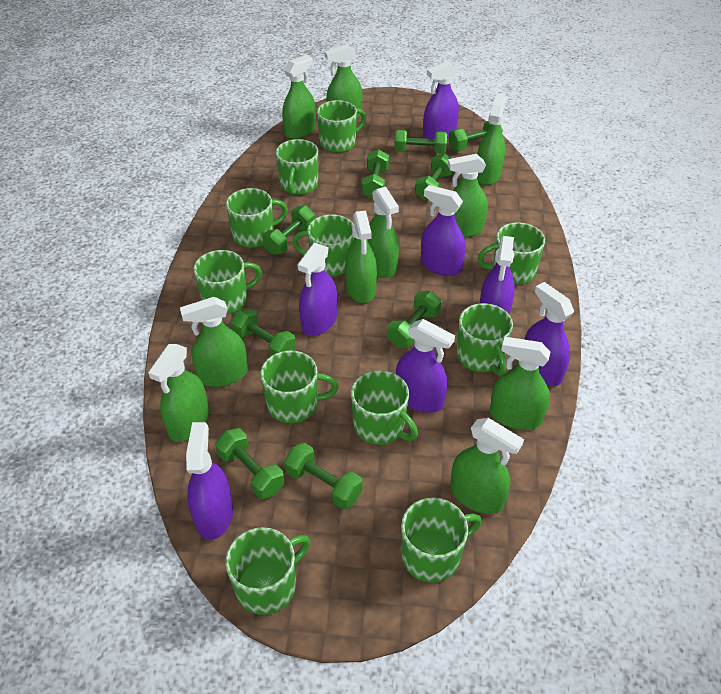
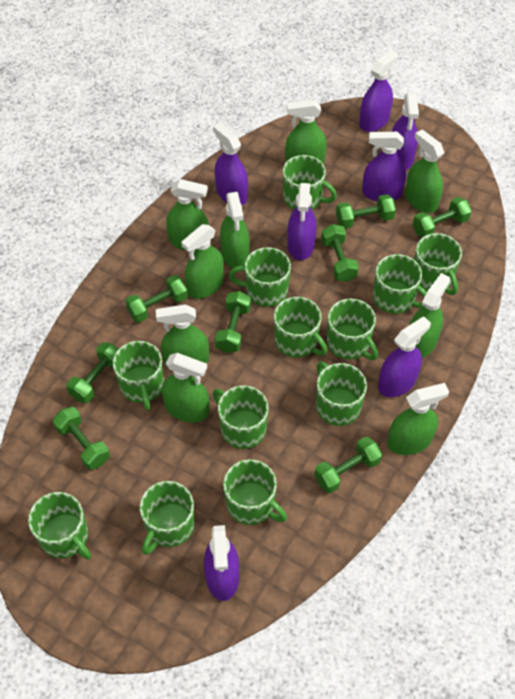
green dumbbell: 9 -> 8
green mug: 11 -> 12
green spray bottle: 10 -> 9

